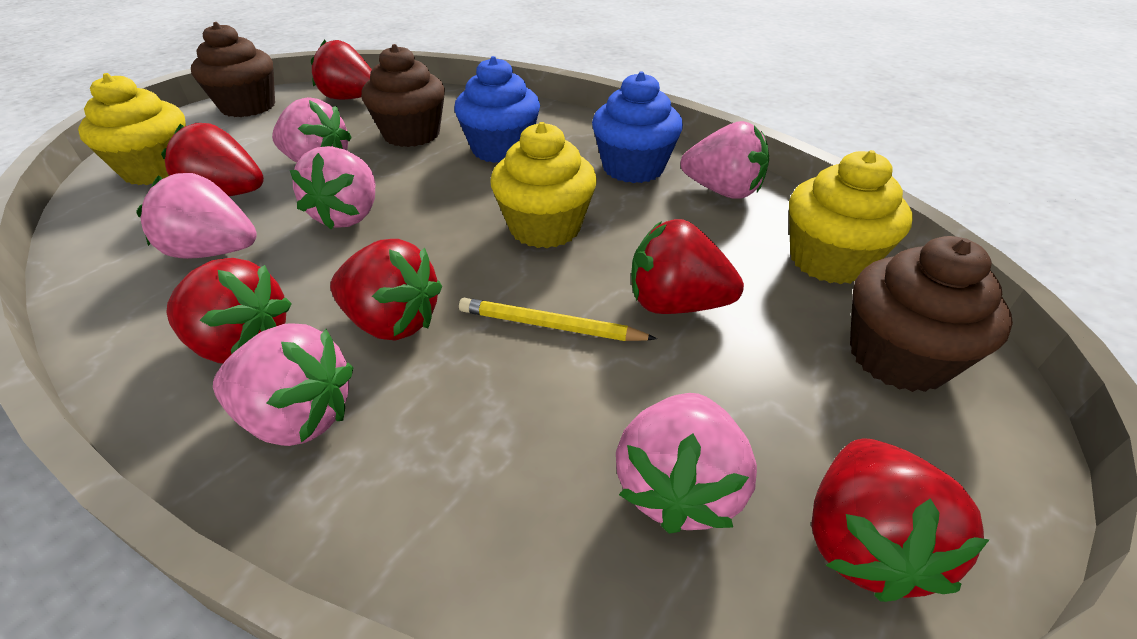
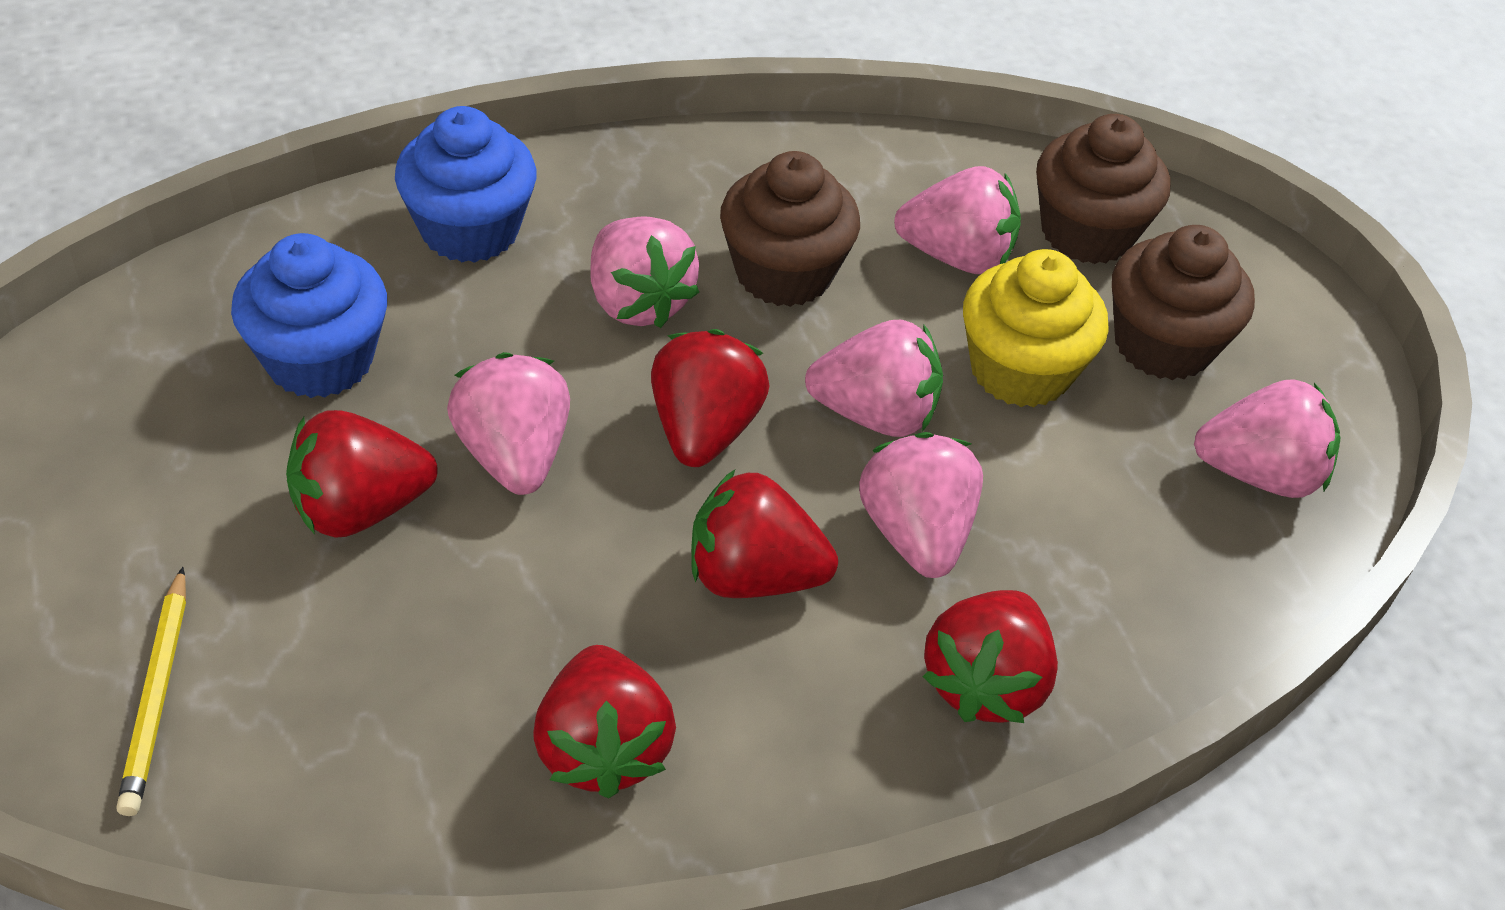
red strawberry: 6 -> 5
yellow cupcake: 3 -> 1

